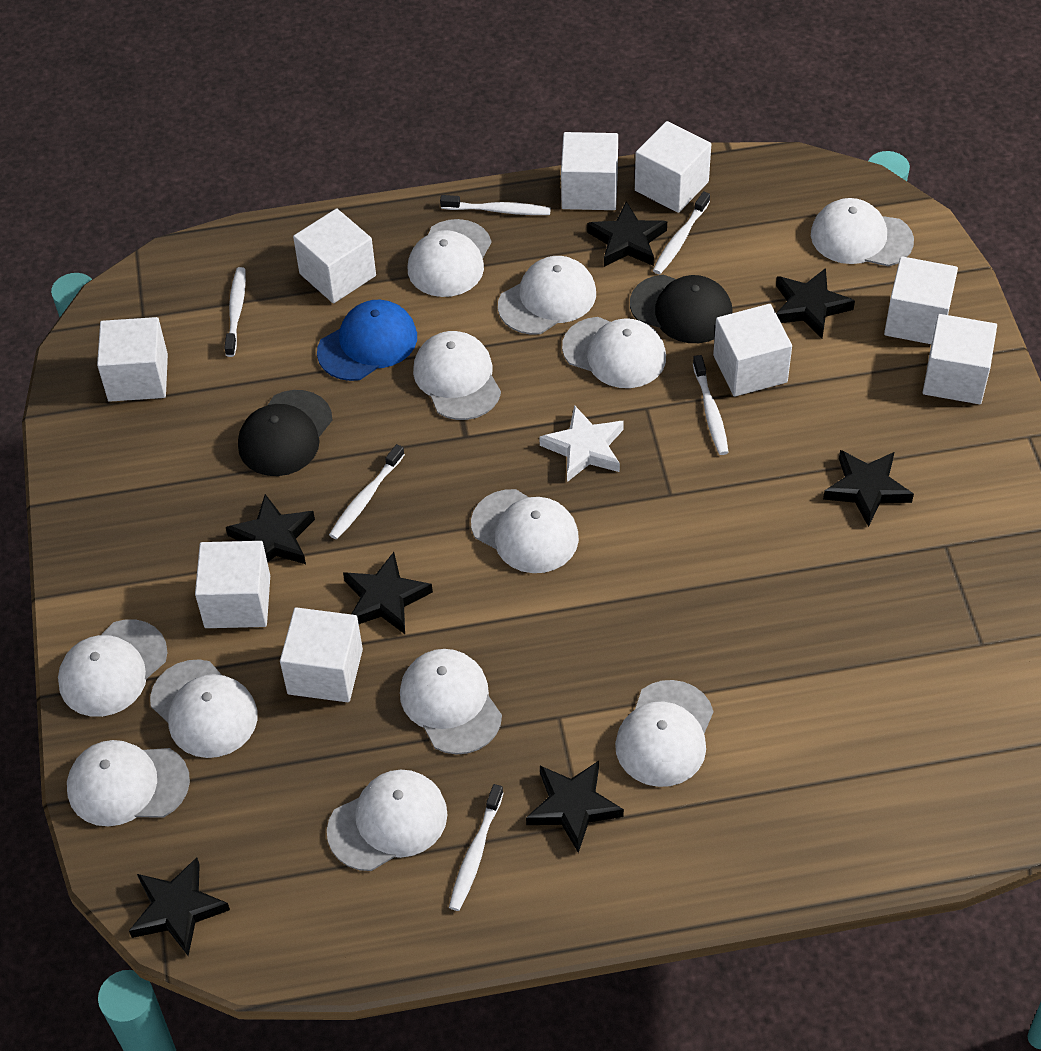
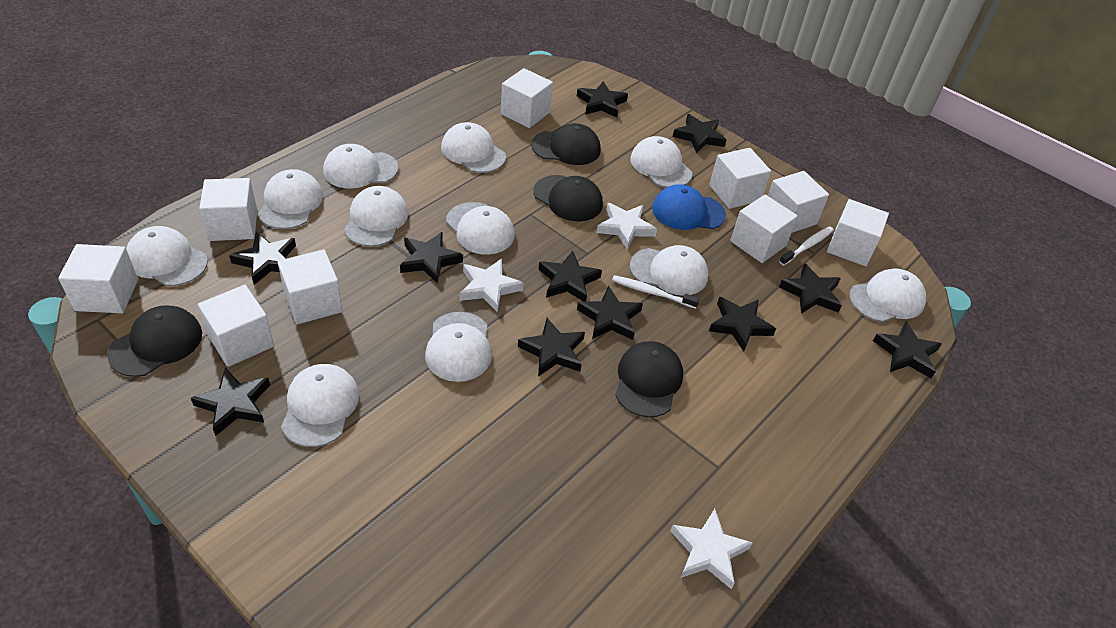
black cap: 2 -> 4
black star: 7 -> 11
white cap: 12 -> 11
white star: 1 -> 3
white toothbrush: 6 -> 2

